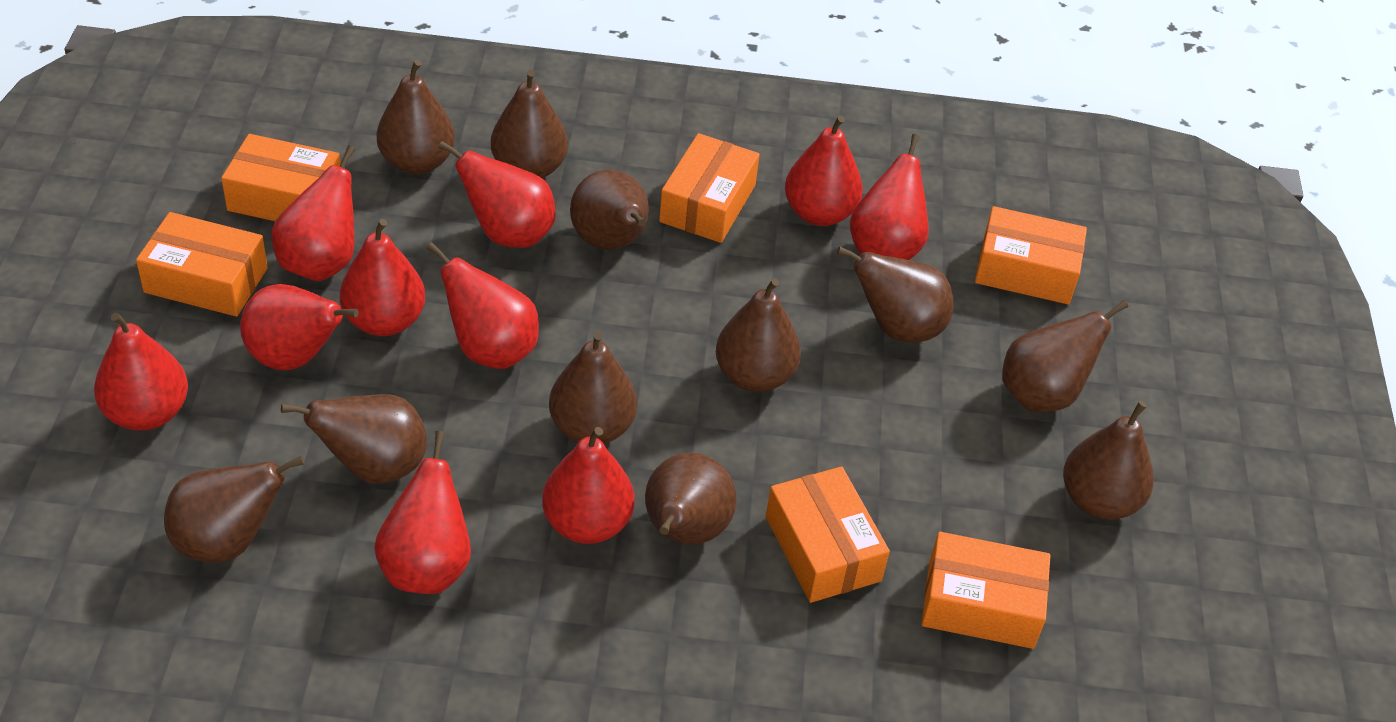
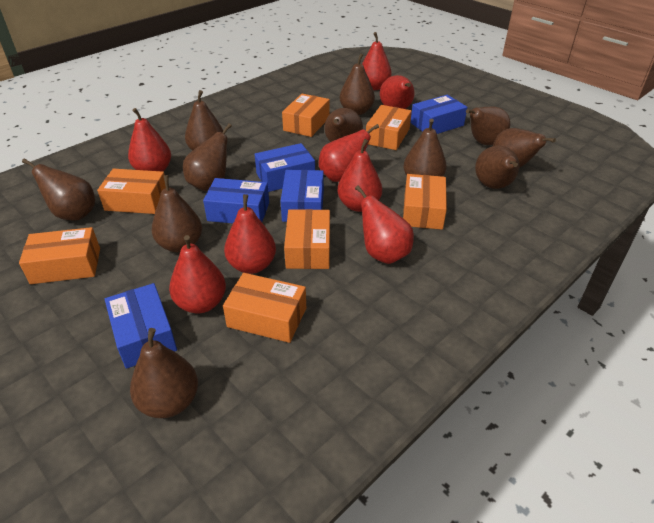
blue box: 0 -> 5
orange box: 6 -> 7
red pear: 10 -> 8

